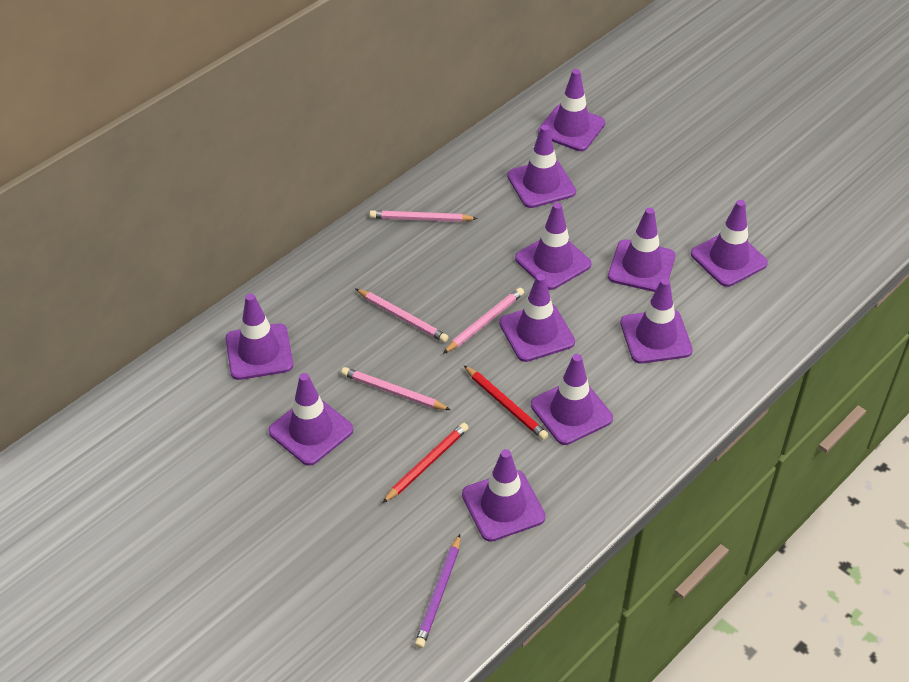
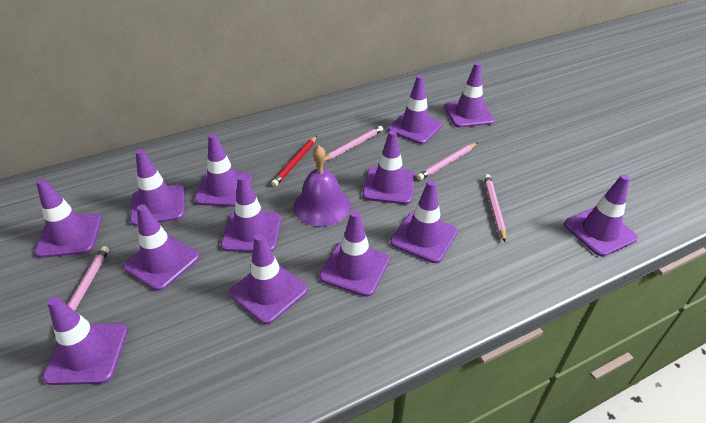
purple bell: 0 -> 1
purple pencil: 1 -> 0
purple traffic cone: 11 -> 13
red pencil: 2 -> 1

